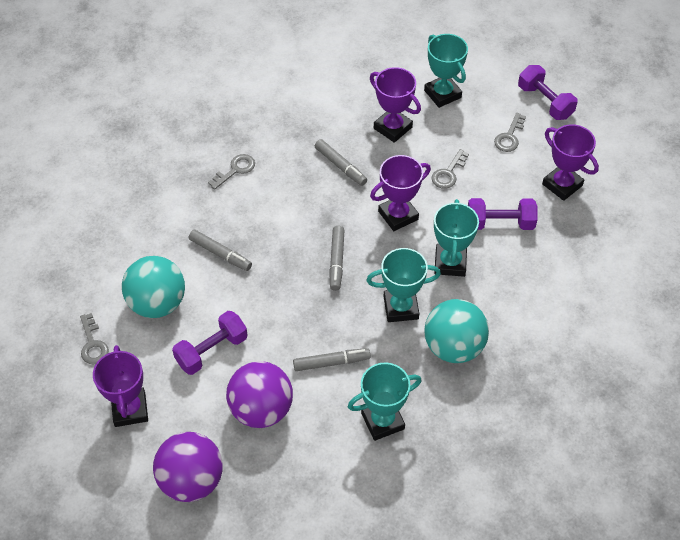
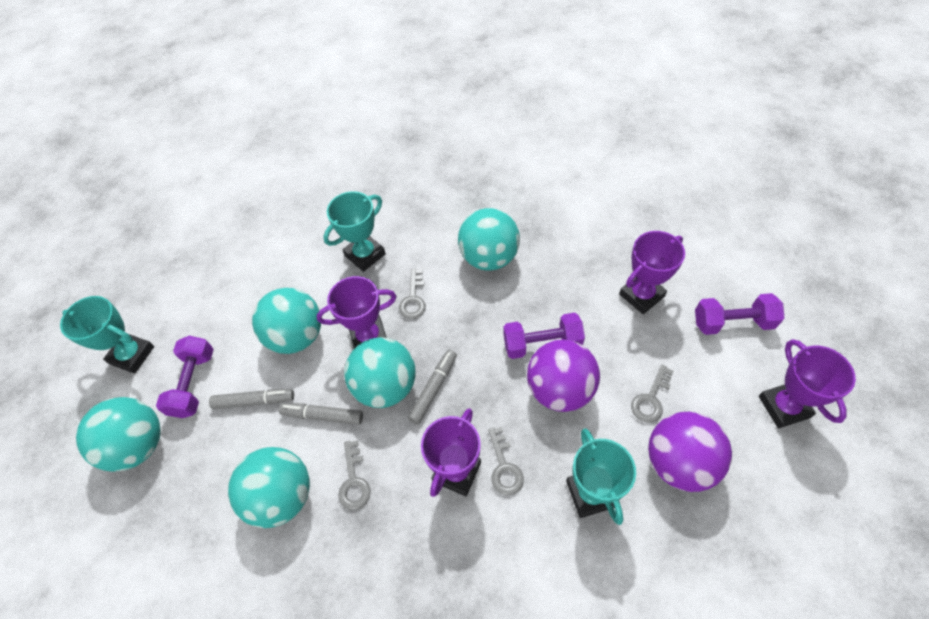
grey marker: 4 -> 3
turquoise ball: 2 -> 5
turquoise trophy: 4 -> 3

